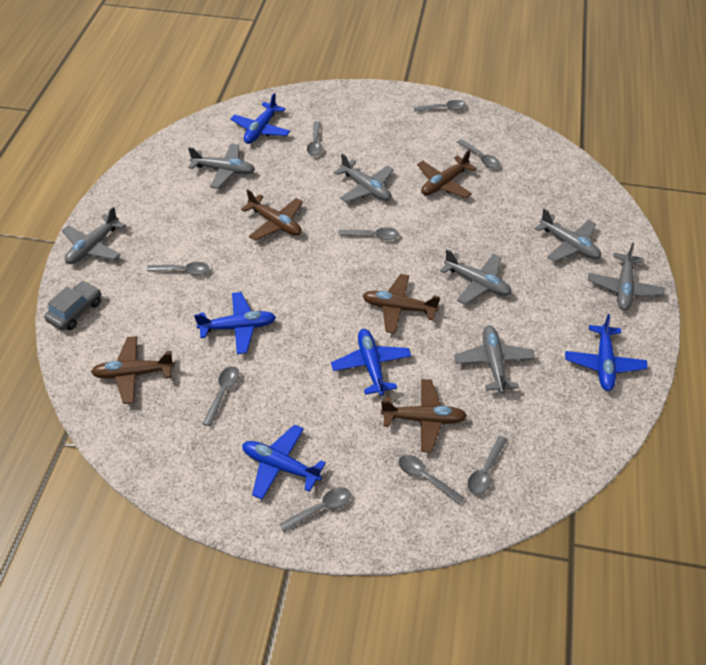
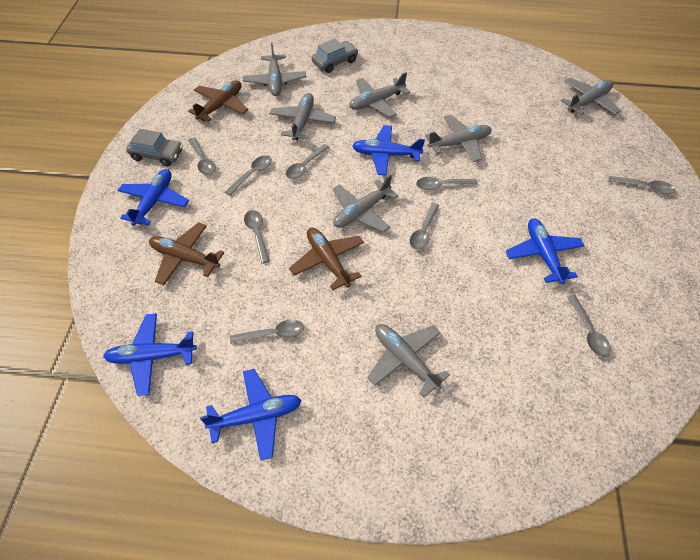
brown plane: 5 -> 3
grey car: 1 -> 2

